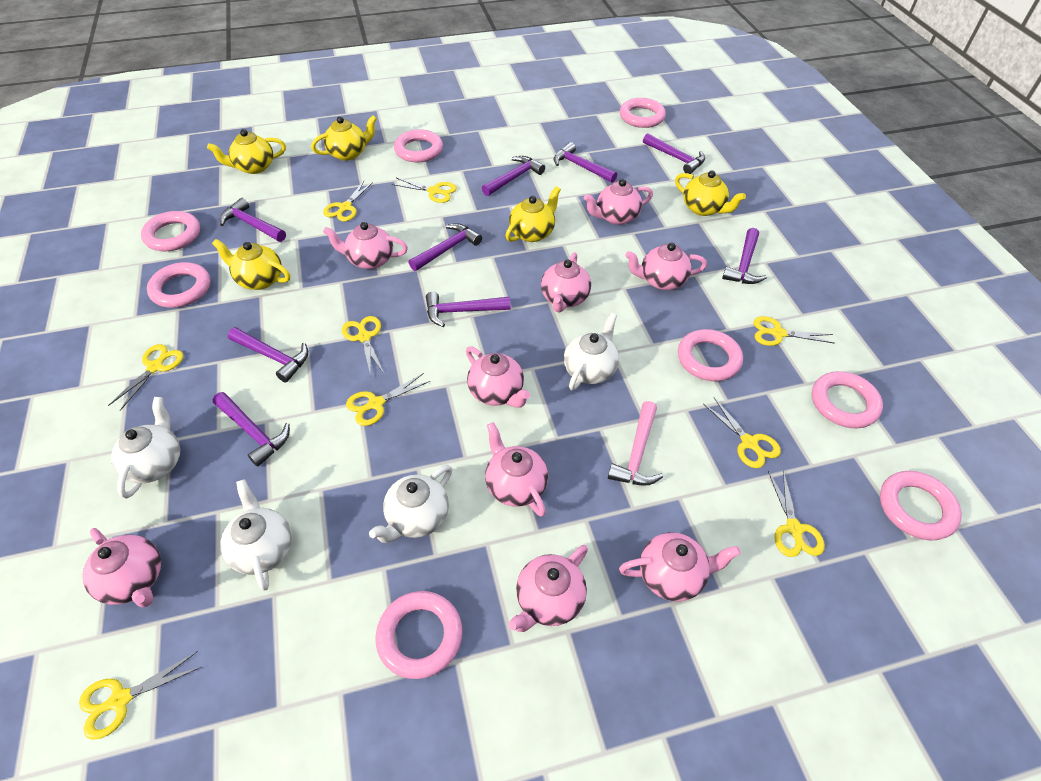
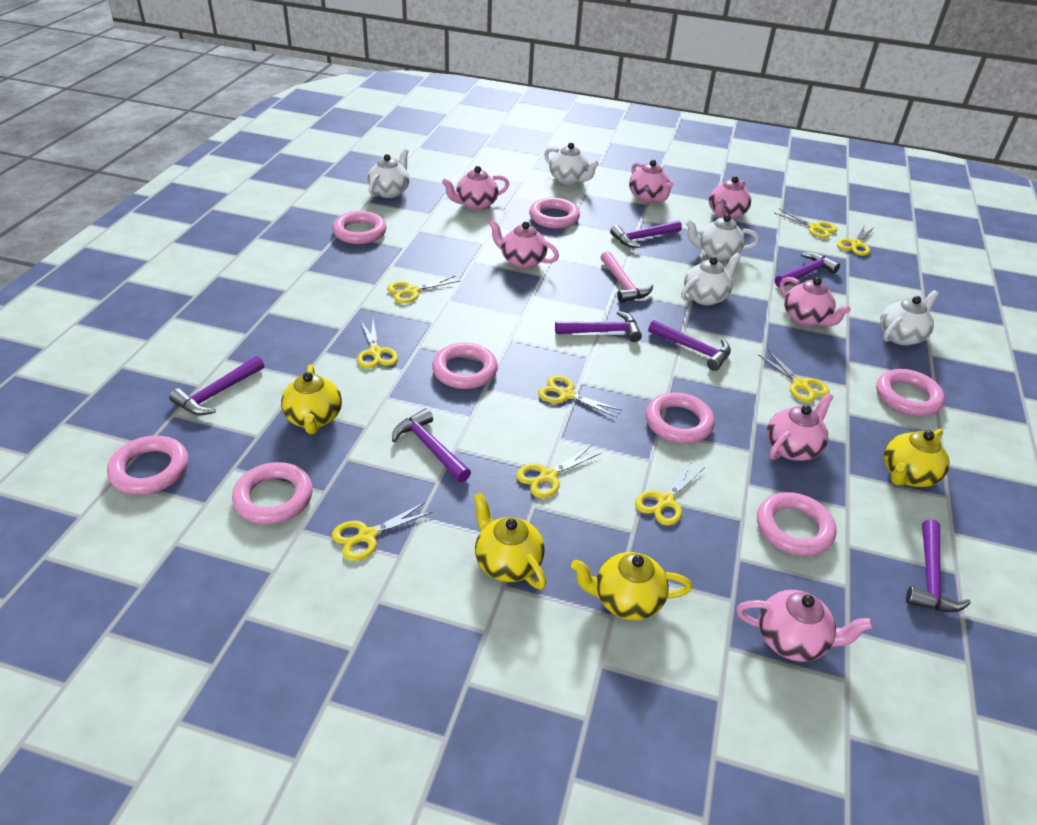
pink teapot: 9 -> 7
purple hammer: 9 -> 7
white teapot: 4 -> 5
yellow teapot: 5 -> 4

